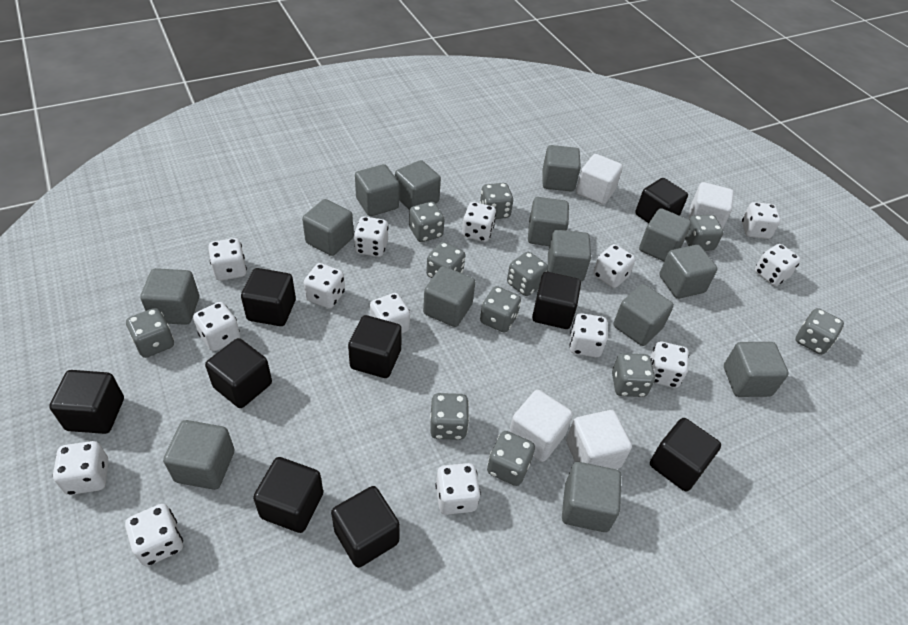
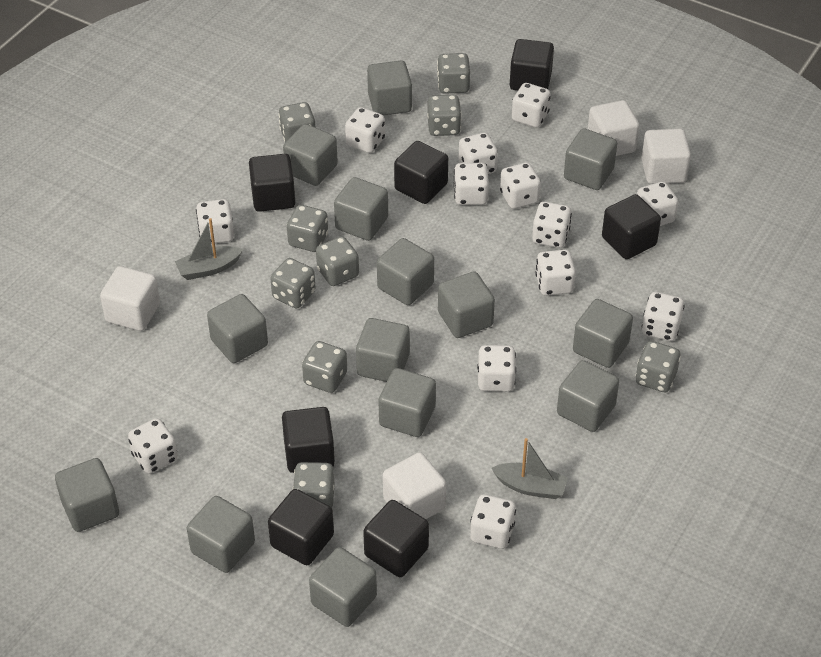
black cube: 9 -> 7
grey boat: 0 -> 2
grey dice: 11 -> 9
white dice: 14 -> 13

